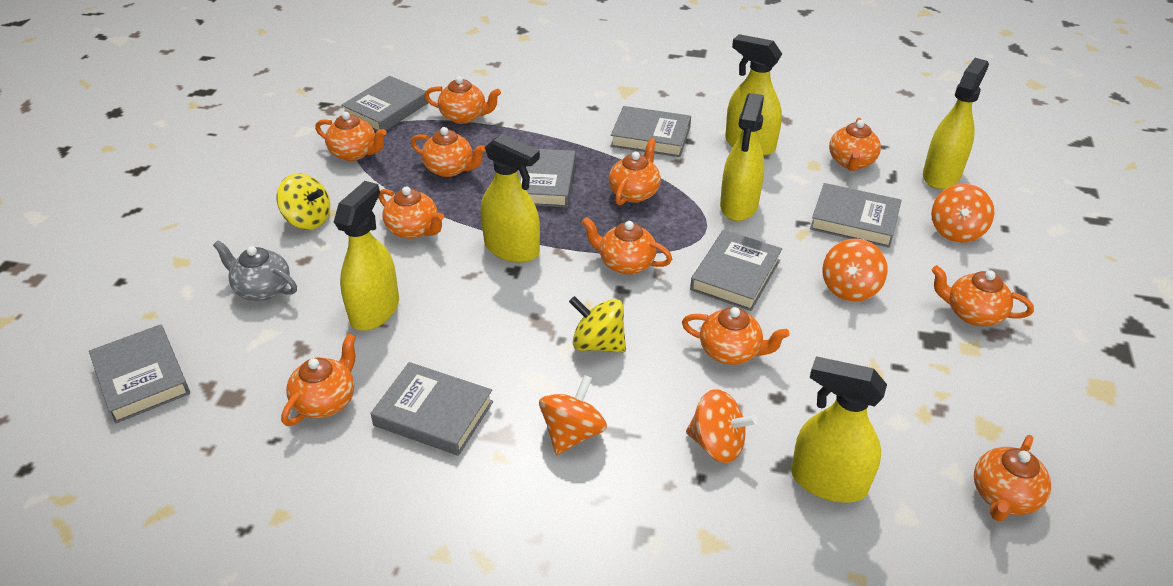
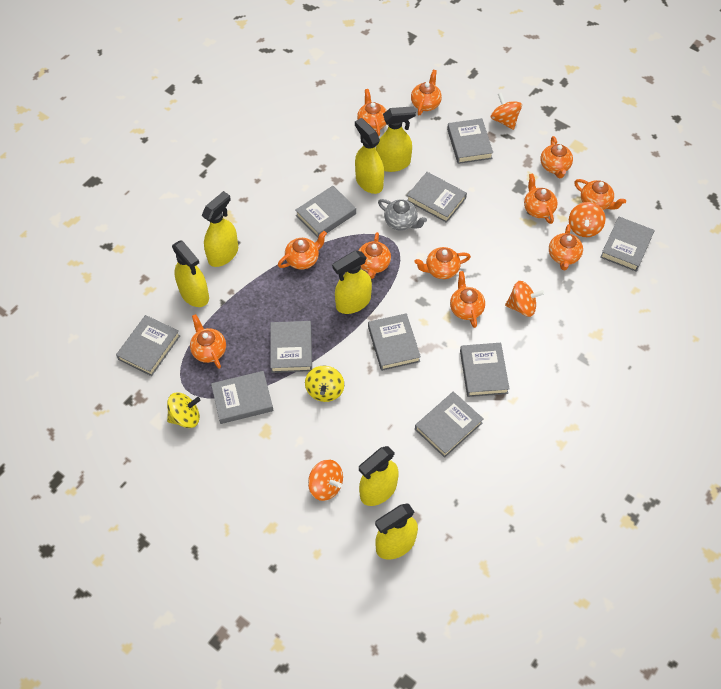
grey book: 7 -> 10
yellow spray bottle: 6 -> 7

